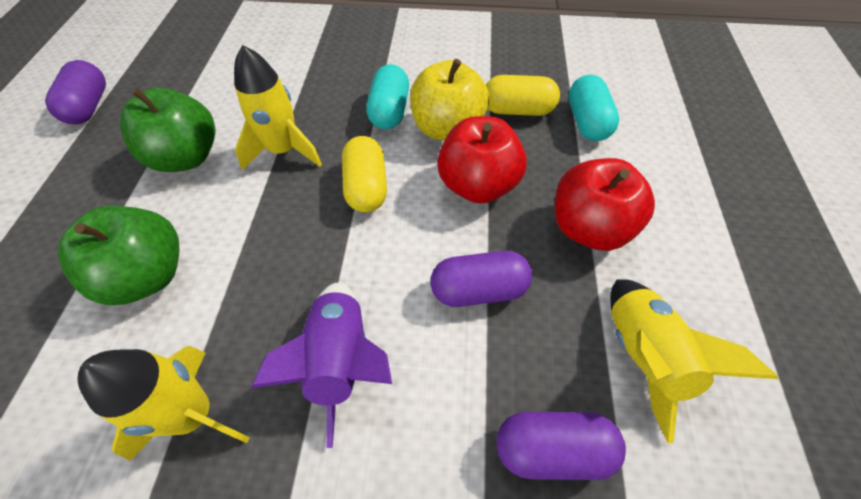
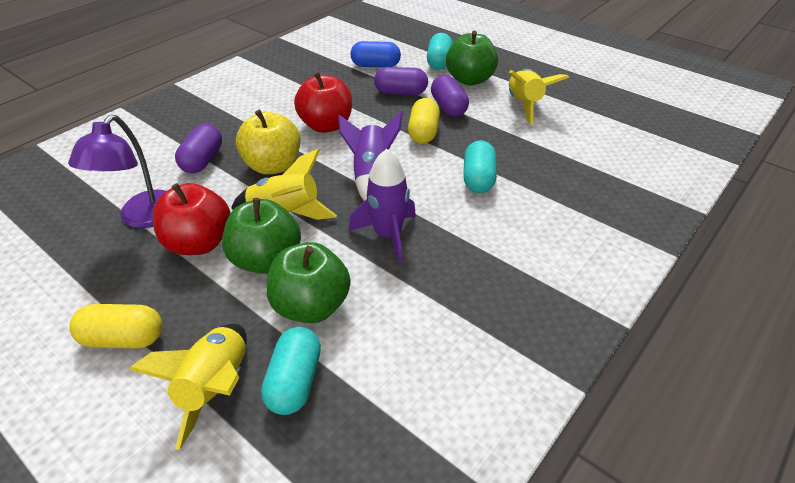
blue capsule: 0 -> 1
green apple: 2 -> 3
purple lamp: 0 -> 1
purple rocket: 1 -> 2
turquoise capsule: 2 -> 3

